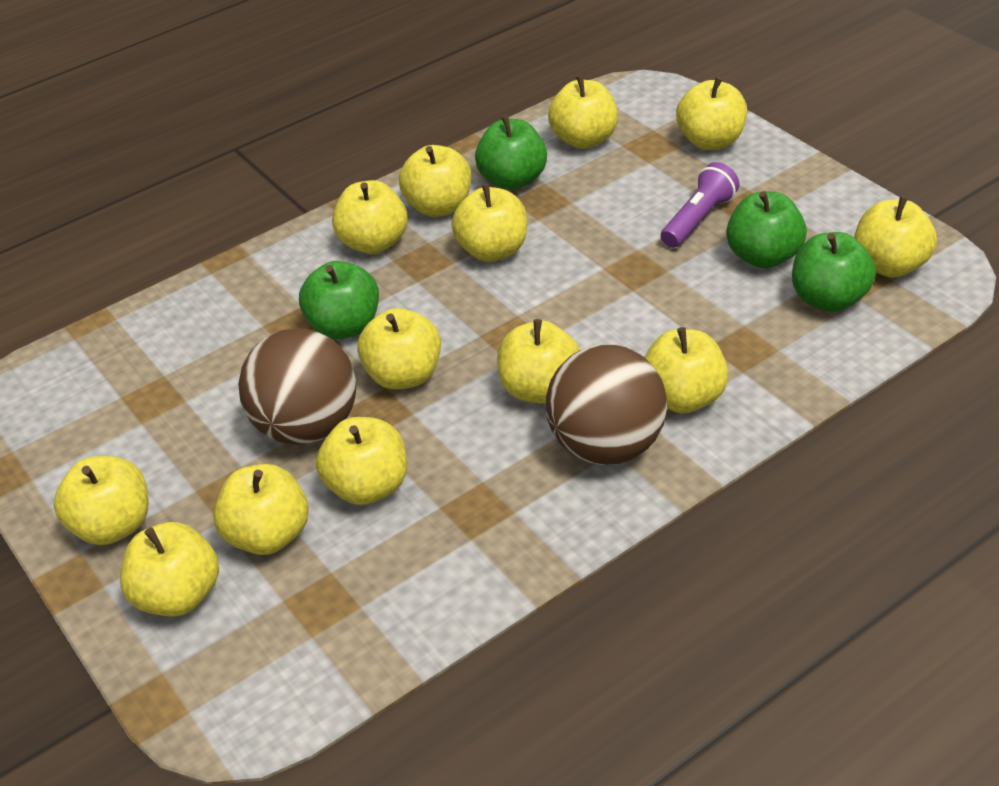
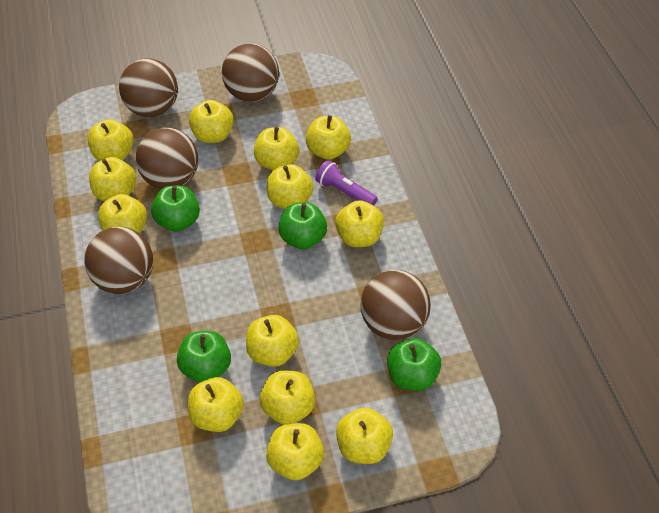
brown ball: 2 -> 5

